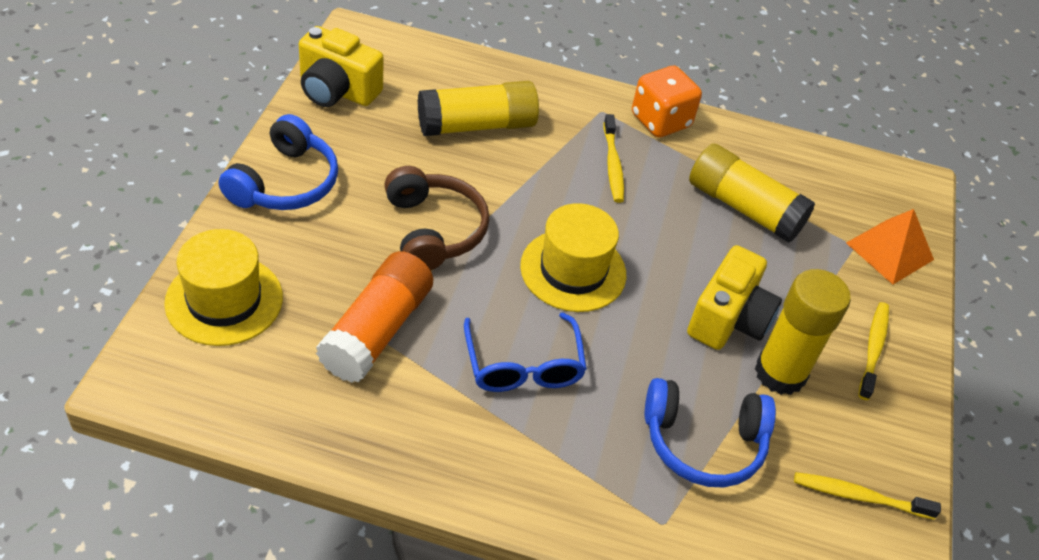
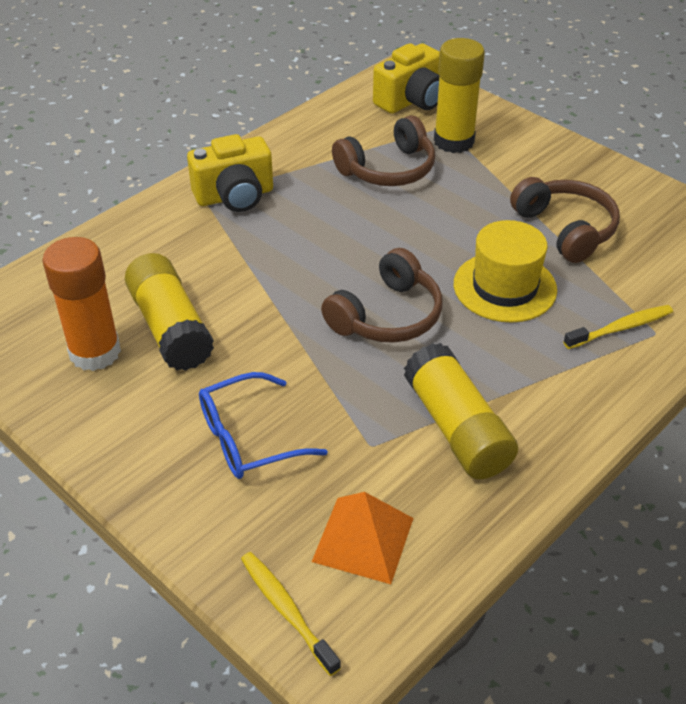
blue headphones: 2 -> 0
brown headphones: 1 -> 3
orange dice: 1 -> 0
yellow hat: 2 -> 1
yellow toothbrush: 3 -> 2

